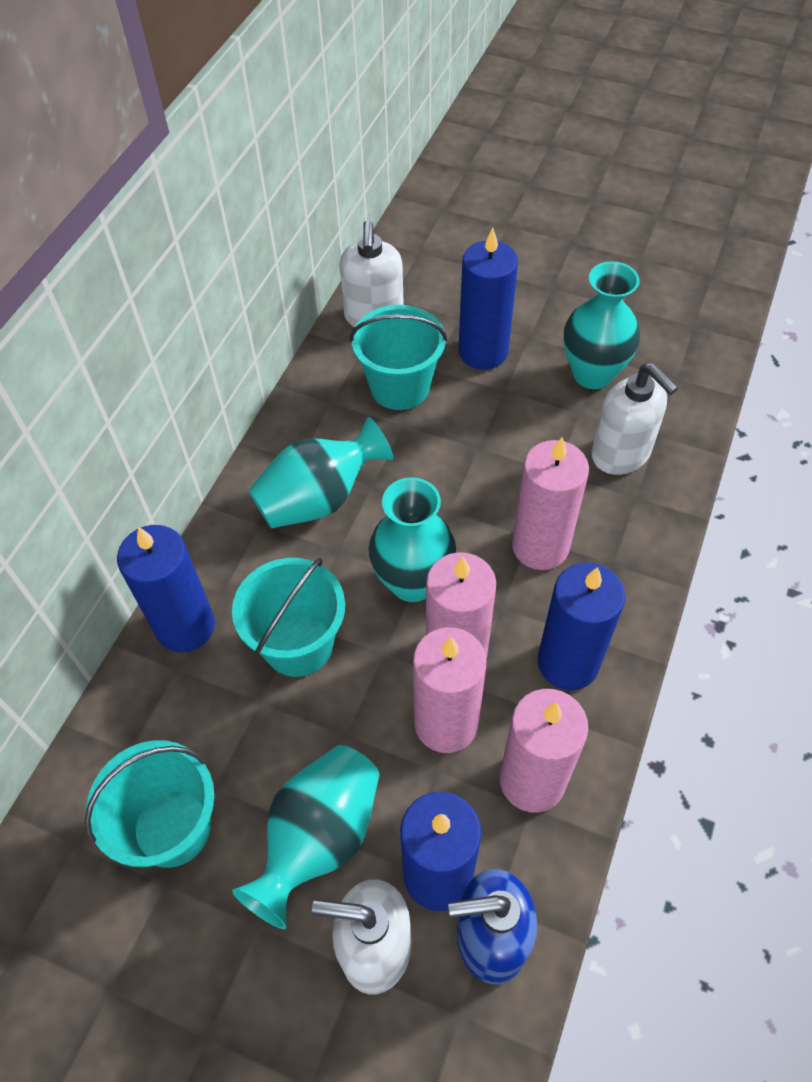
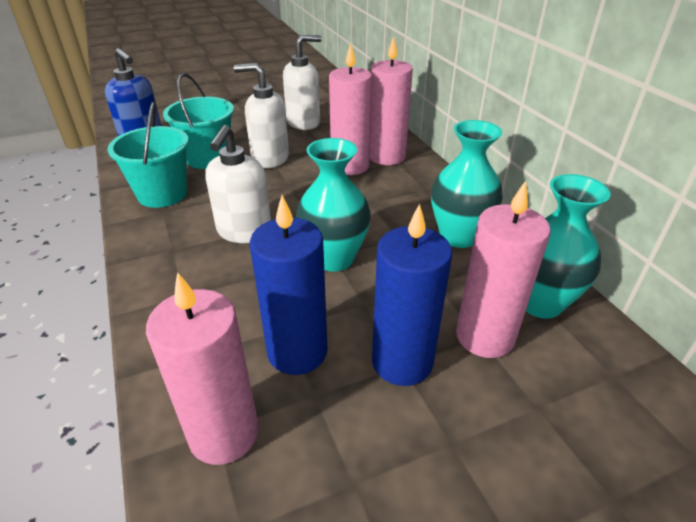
blue candle: 4 -> 2
turquoise bucket: 3 -> 2
turquoise vase: 4 -> 3

